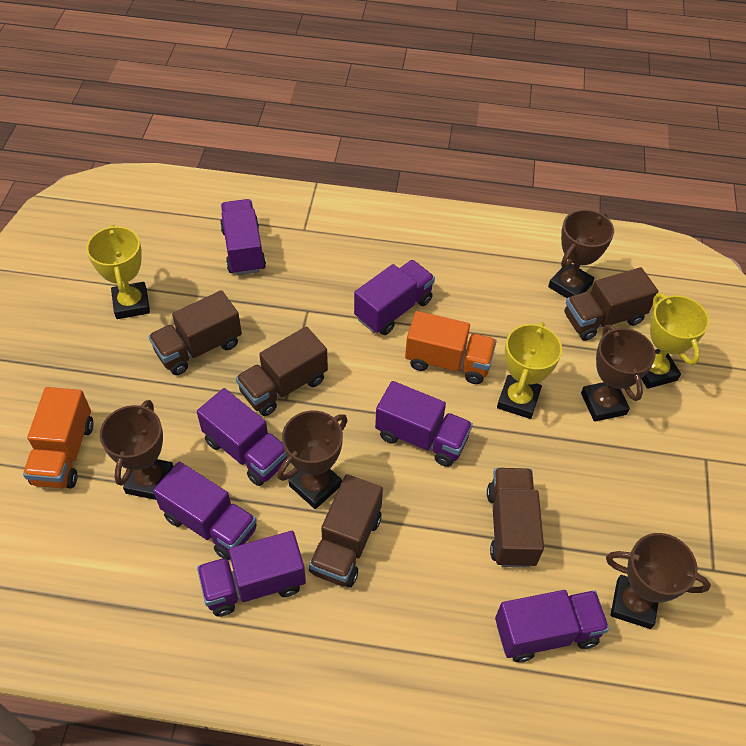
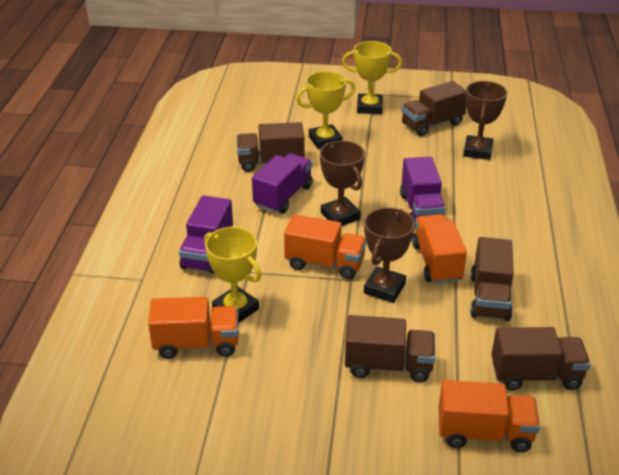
brown trophy: 5 -> 3
orange truck: 2 -> 4
purple truck: 7 -> 3

